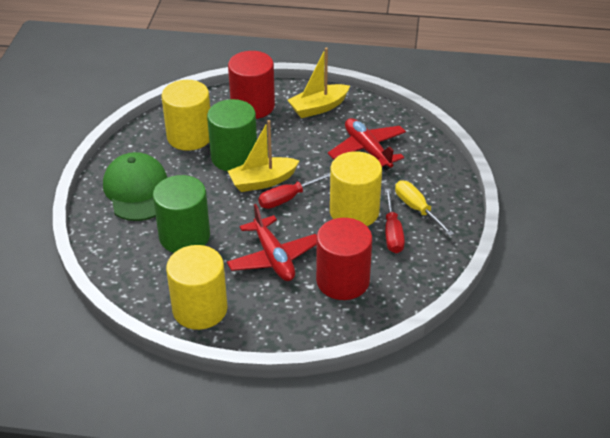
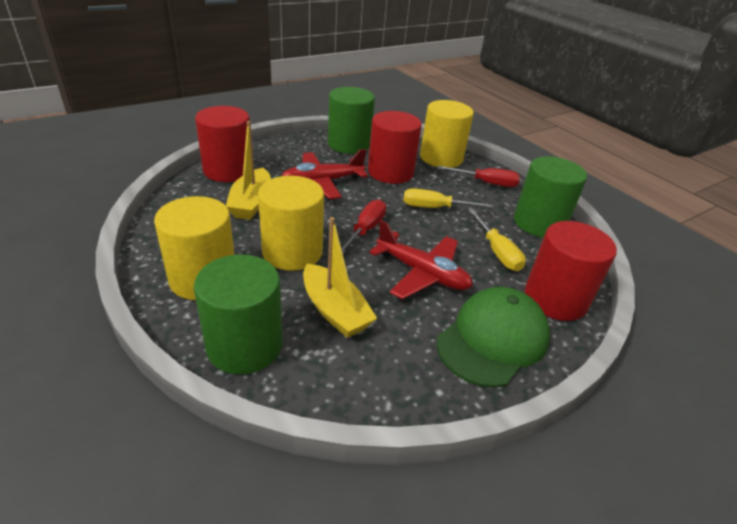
green cylinder: 2 -> 3
red cylinder: 2 -> 3
yellow screwdriver: 1 -> 2

